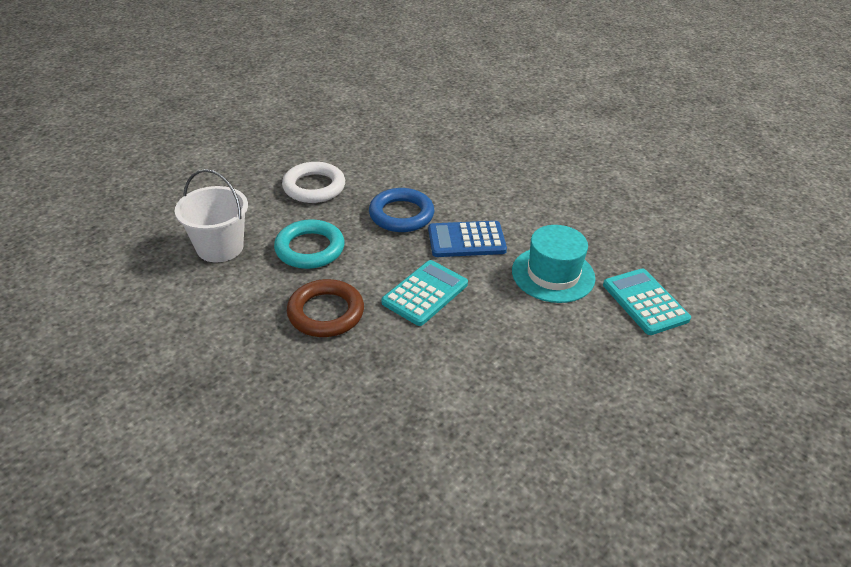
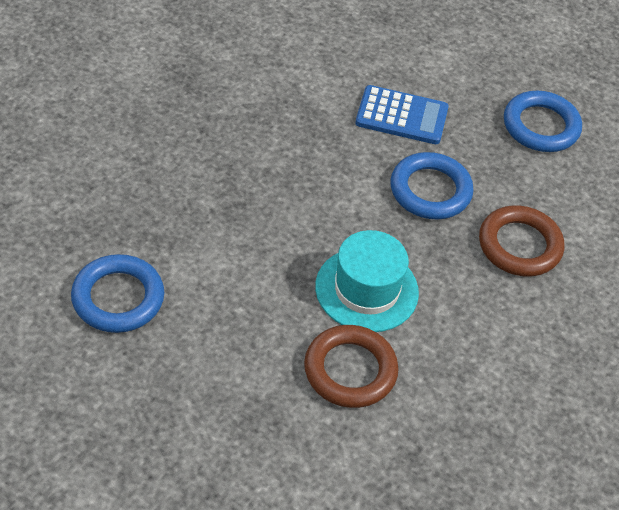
blue ring: 1 -> 3
brown ring: 1 -> 2
turquoise calculator: 2 -> 0
turquoise ring: 1 -> 0
white bucket: 1 -> 0
white ring: 1 -> 0

